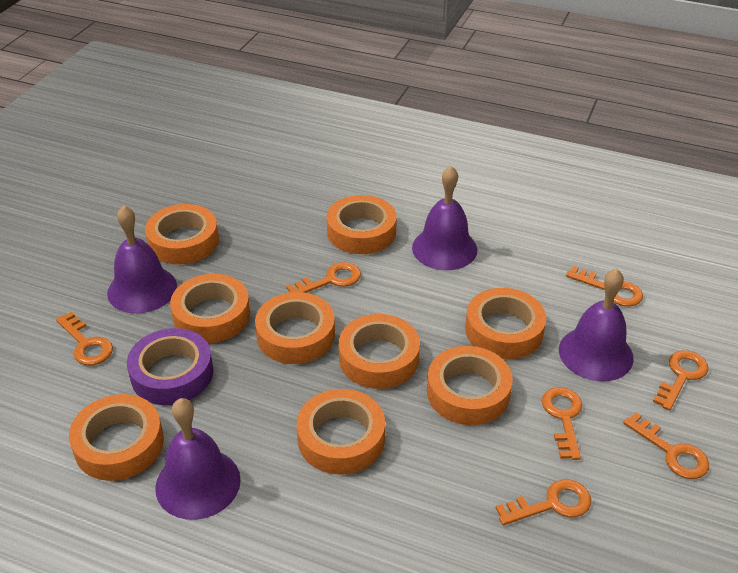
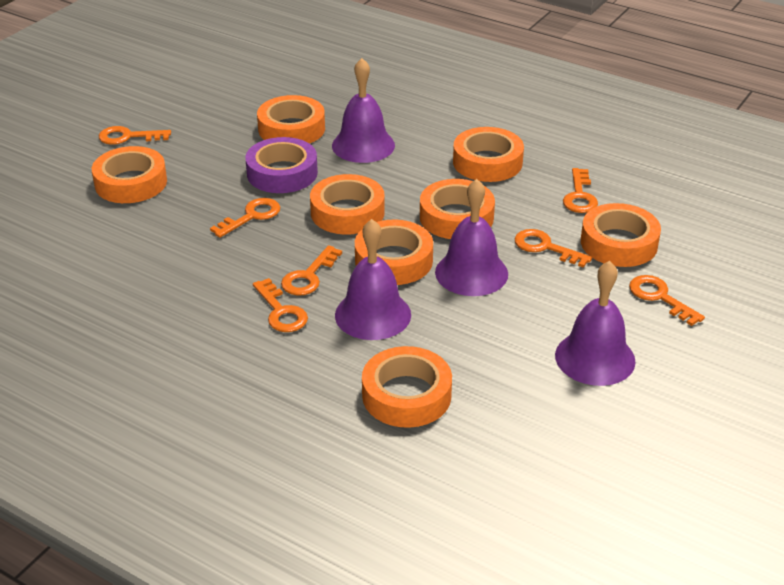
orange tape: 9 -> 8

